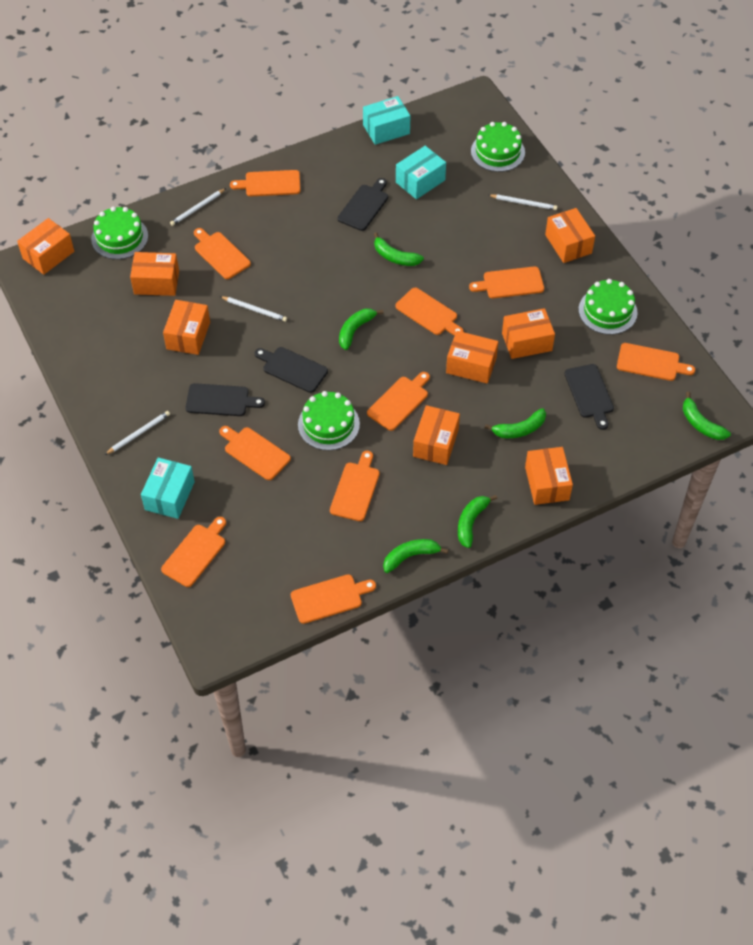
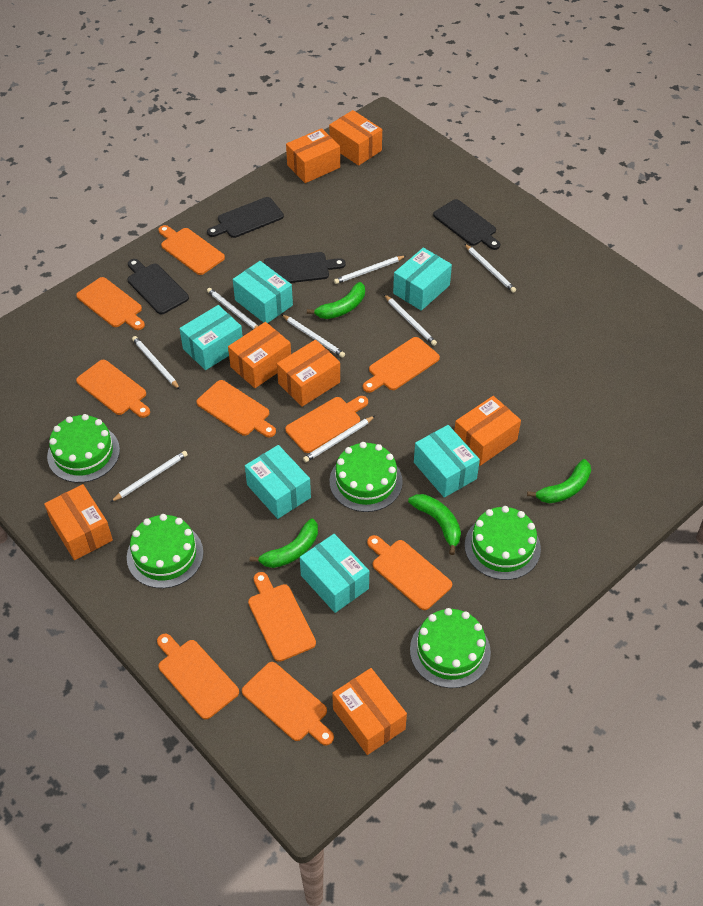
green banana: 6 -> 4
green cake: 4 -> 5
orange box: 8 -> 7
turquoise box: 3 -> 6
white pencil: 4 -> 8

